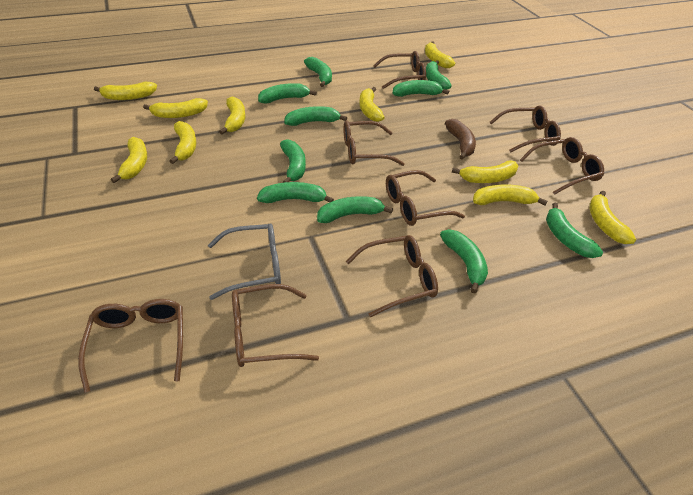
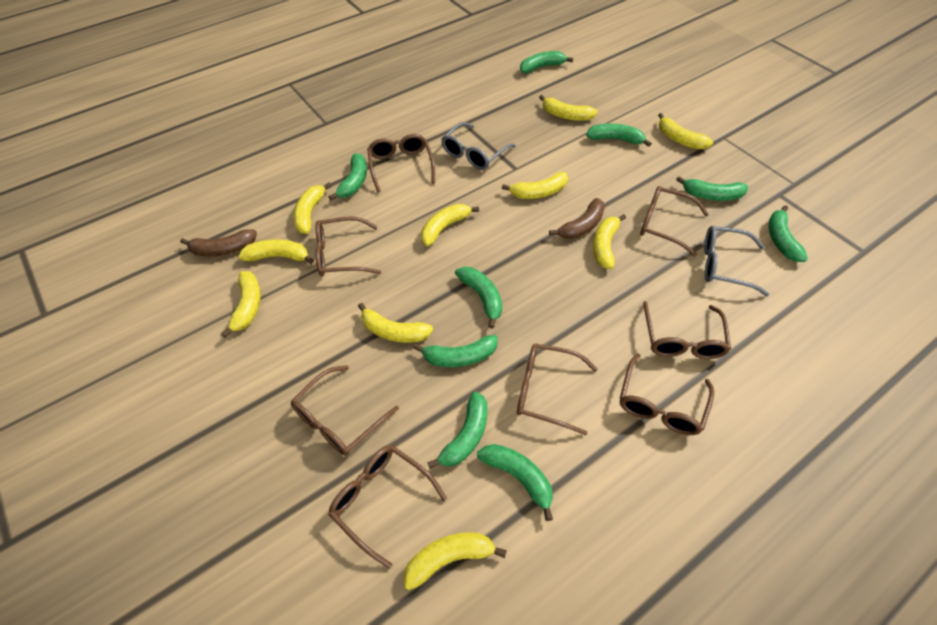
brown banana: 1 -> 2
green banana: 10 -> 9
grey glasses: 1 -> 2

